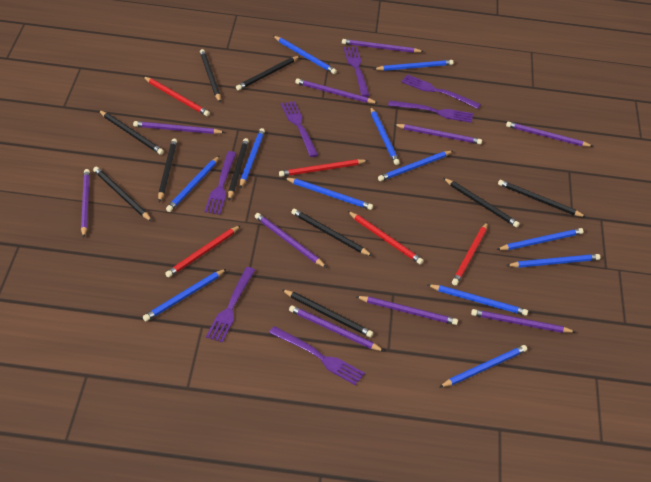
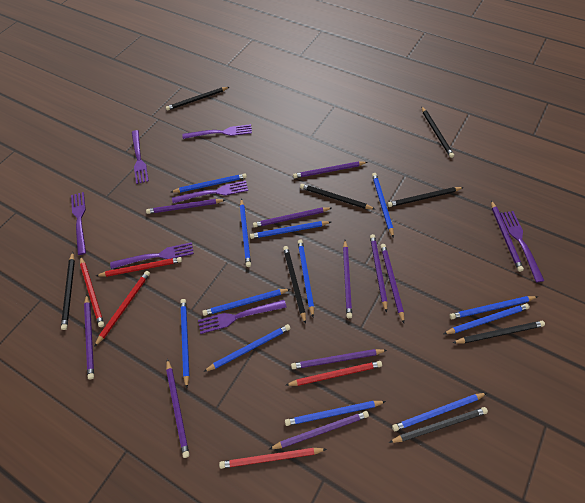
black pencil: 10 -> 8
purple pencil: 10 -> 11

